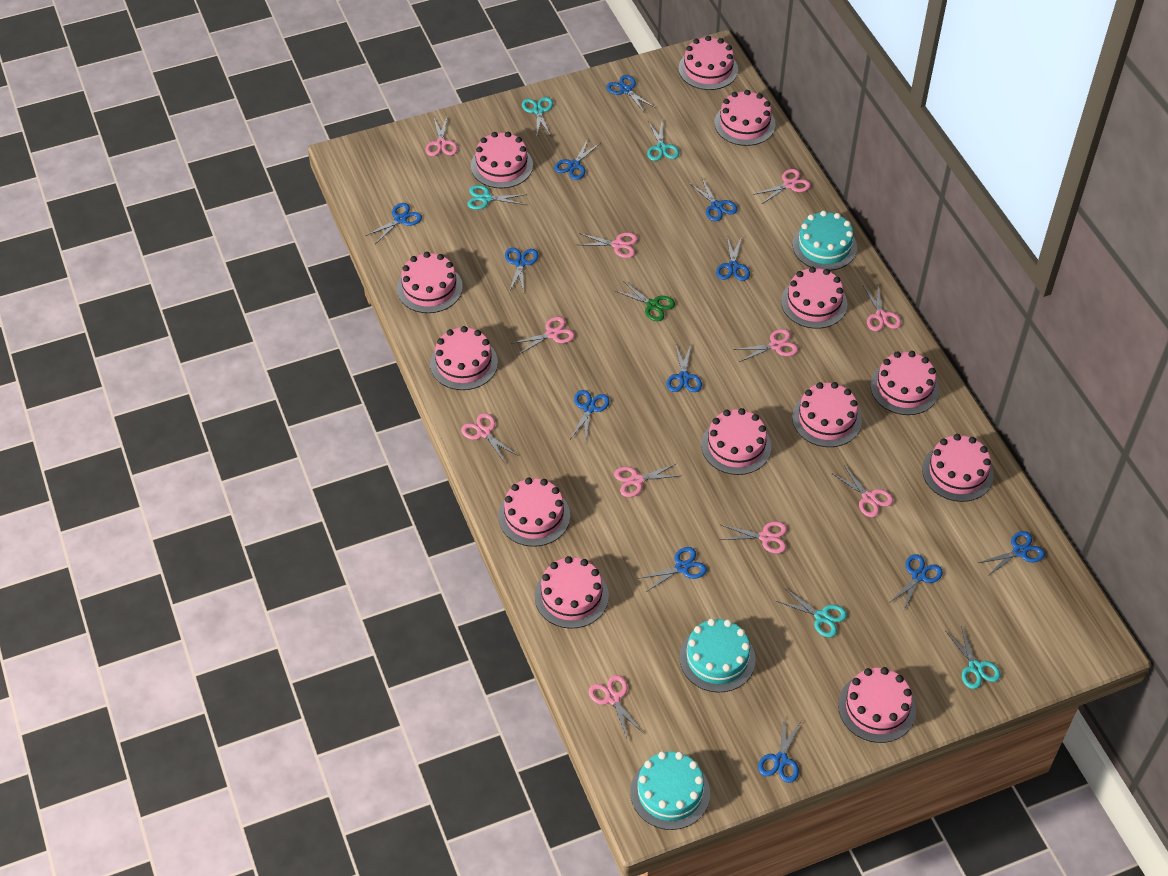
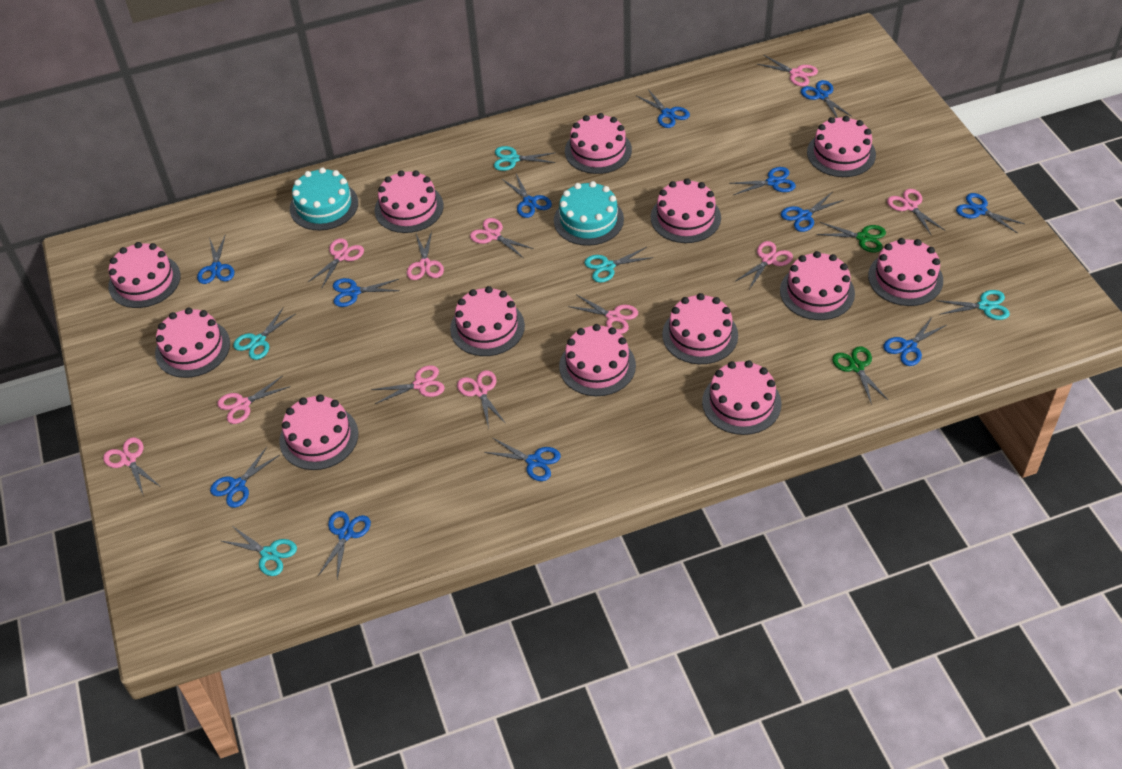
green scissors: 1 -> 2
turquoise cake: 3 -> 2

